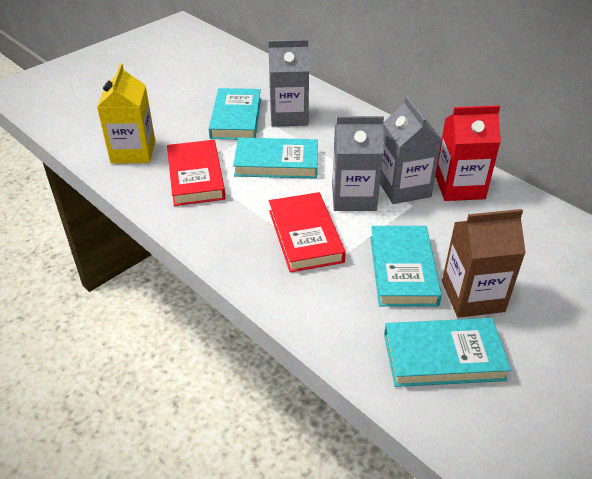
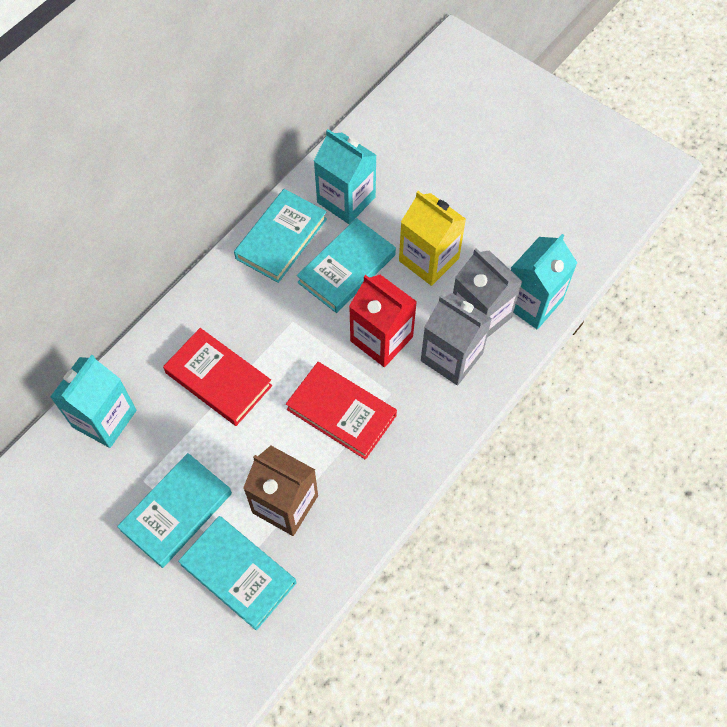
grey carton: 3 -> 2
turquoise carton: 0 -> 3

